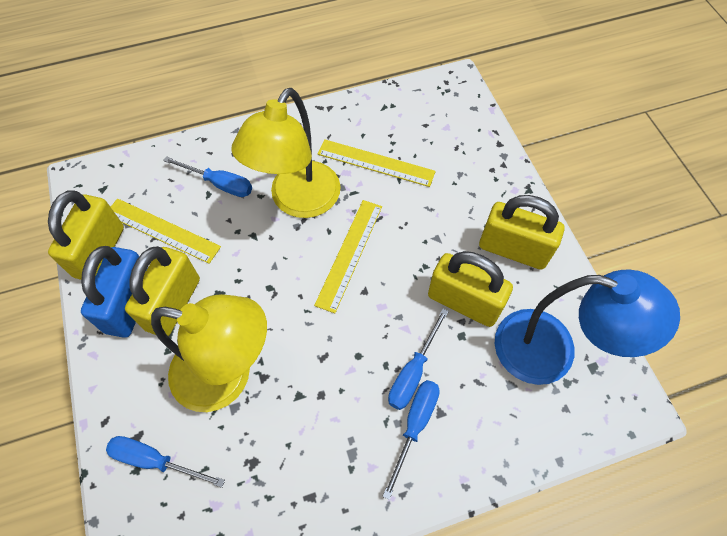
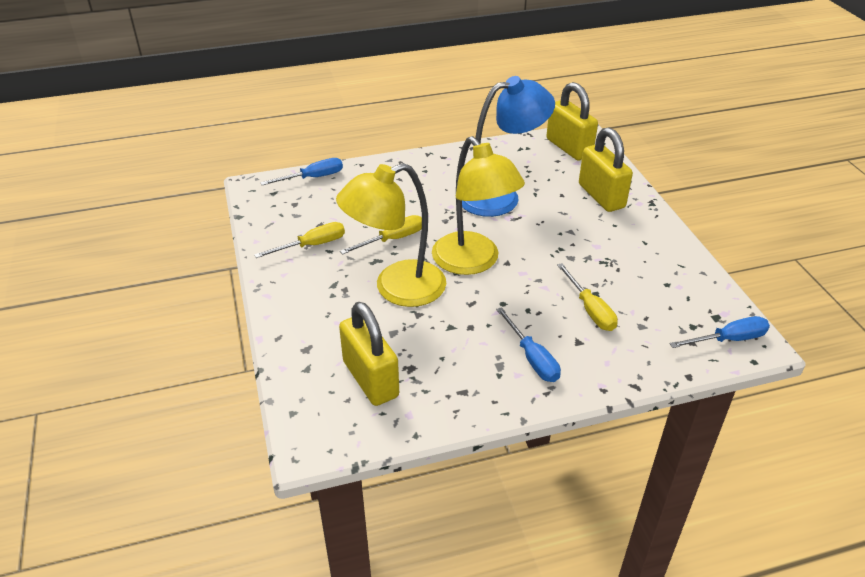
blue padlock: 1 -> 0
blue screwdriver: 4 -> 3
yellow padlock: 4 -> 3
yellow ruler: 3 -> 0
yellow screwdriver: 0 -> 3

